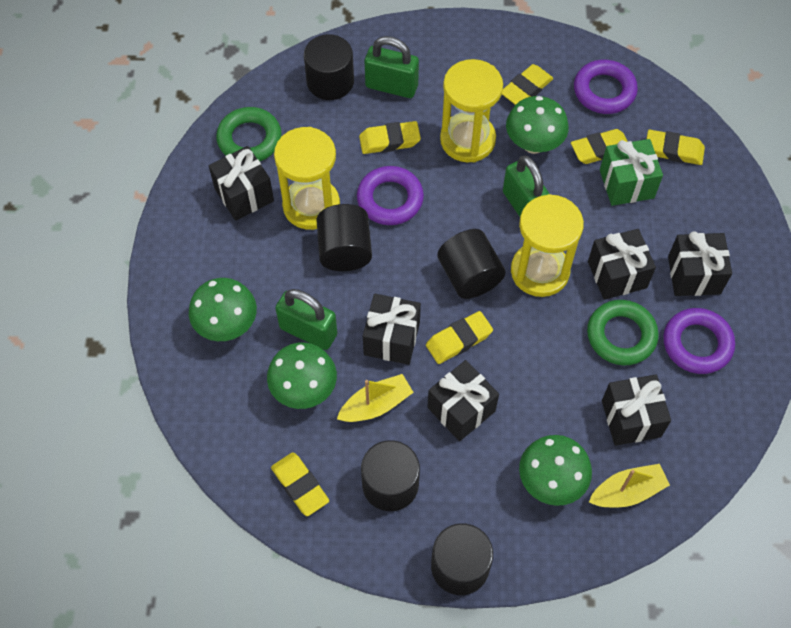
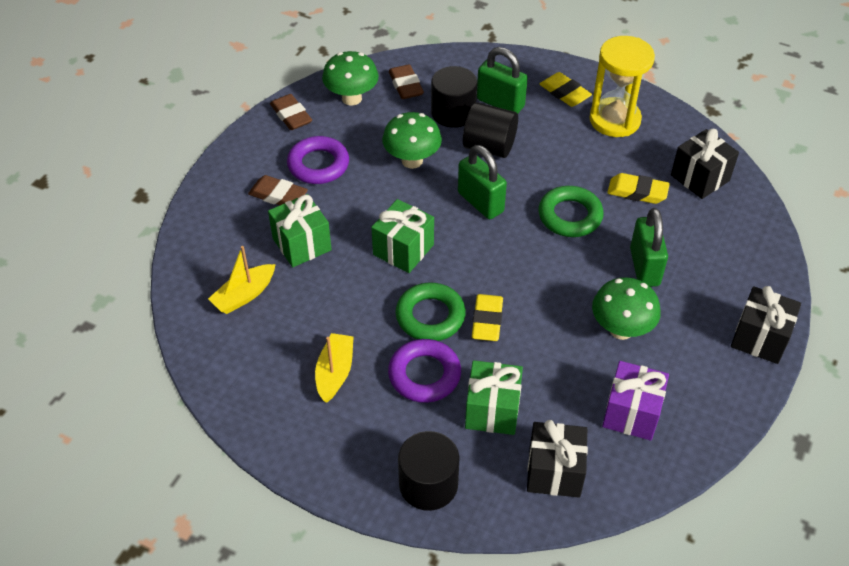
black cylinder: 5 -> 3
black gift: 6 -> 3
brown eraser: 0 -> 3
green gift: 1 -> 3
green mushroom: 4 -> 3
purple gift: 0 -> 1
purple ring: 3 -> 2
yellow eraser: 6 -> 3
yellow hourglass: 3 -> 1

